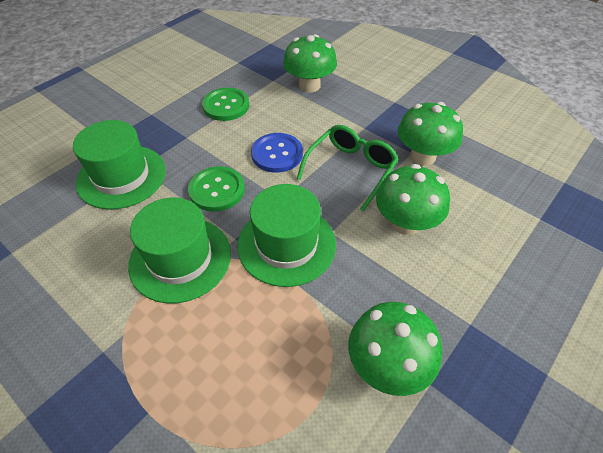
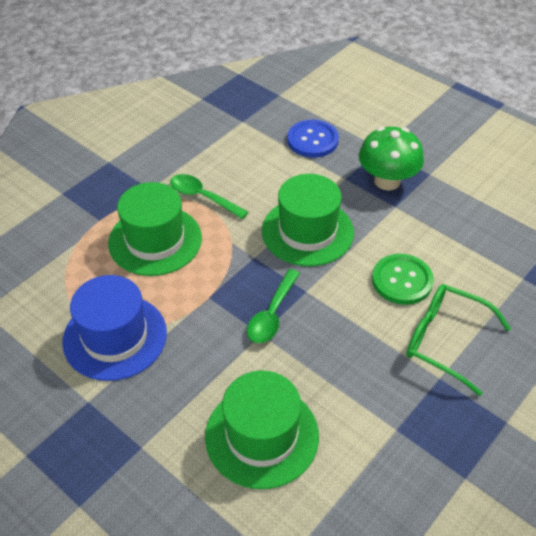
blue hat: 0 -> 1
green button: 2 -> 1
green mushroom: 4 -> 1
green spoon: 0 -> 2

